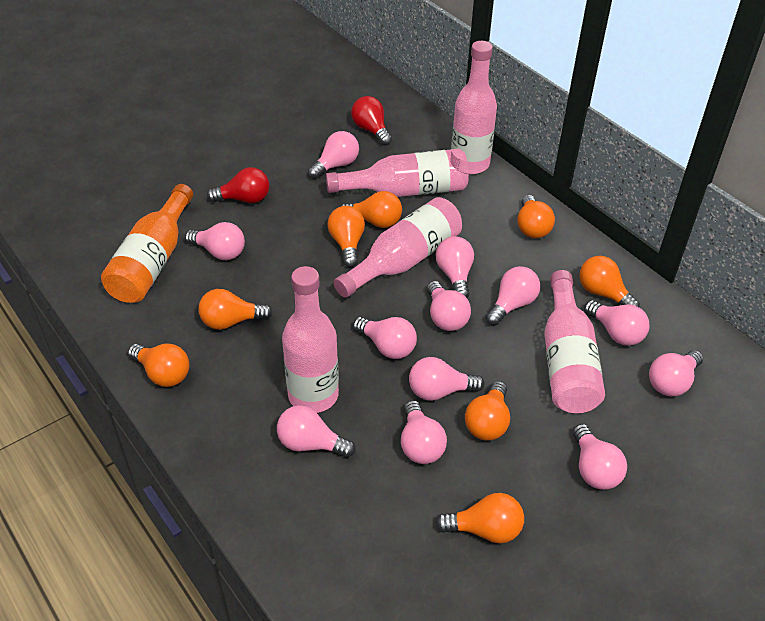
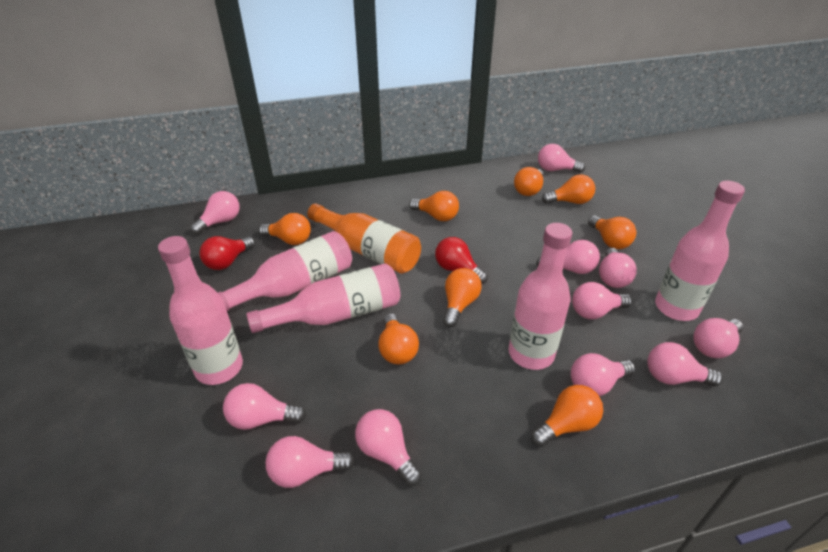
pink light bulb: 12 -> 11

